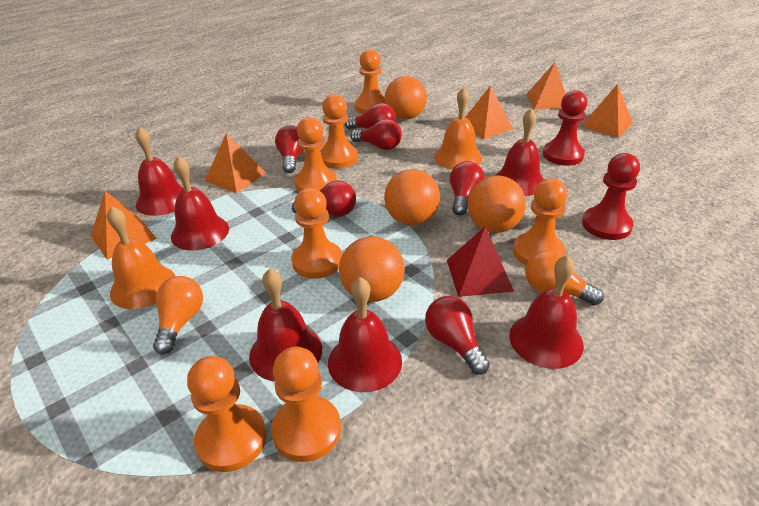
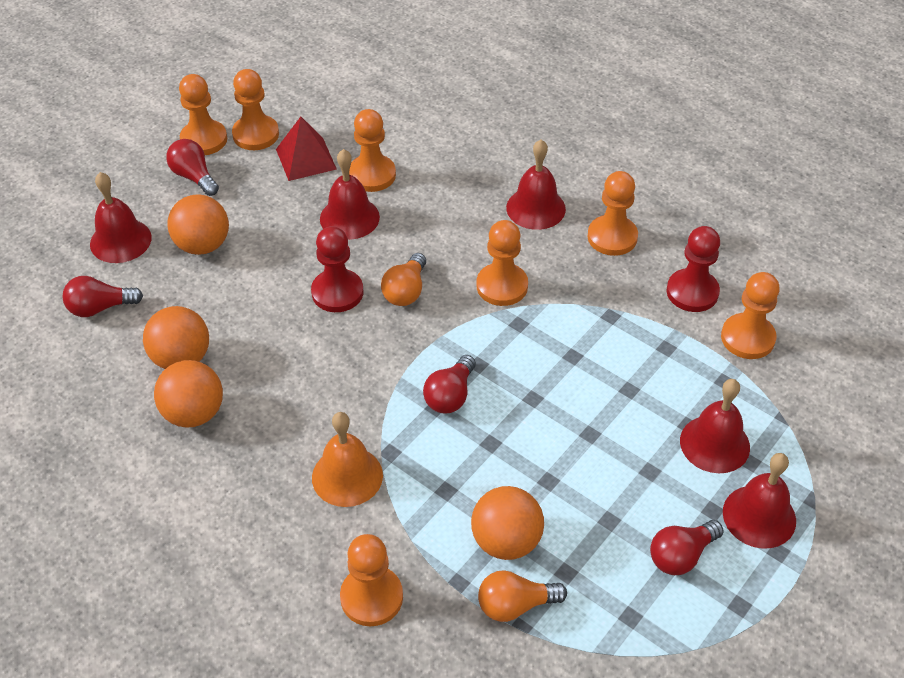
orange bell: 2 -> 1
orange pyramid: 5 -> 0
red bell: 6 -> 5
red light bulb: 6 -> 4

